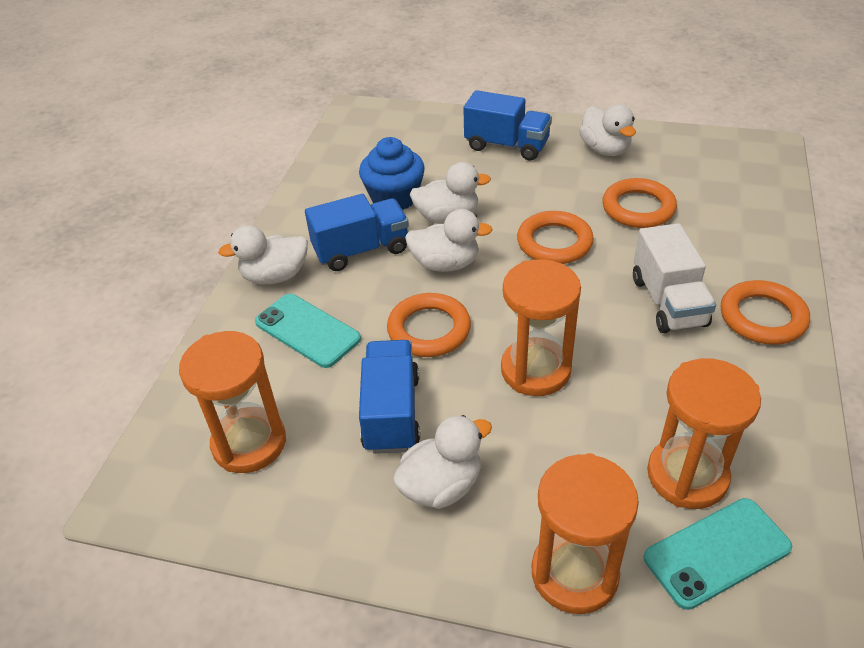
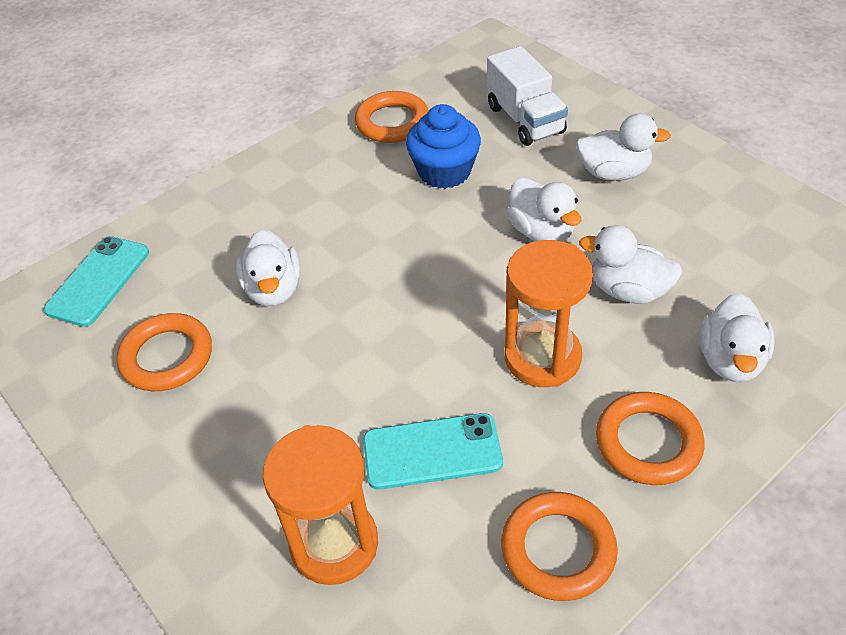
blue truck: 3 -> 0
orange hourglass: 4 -> 2

